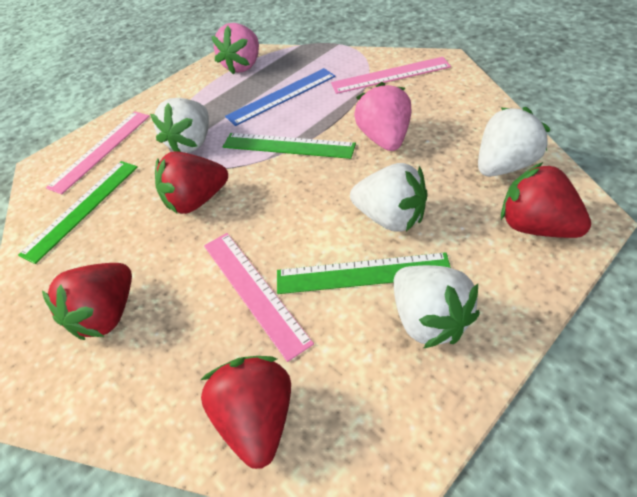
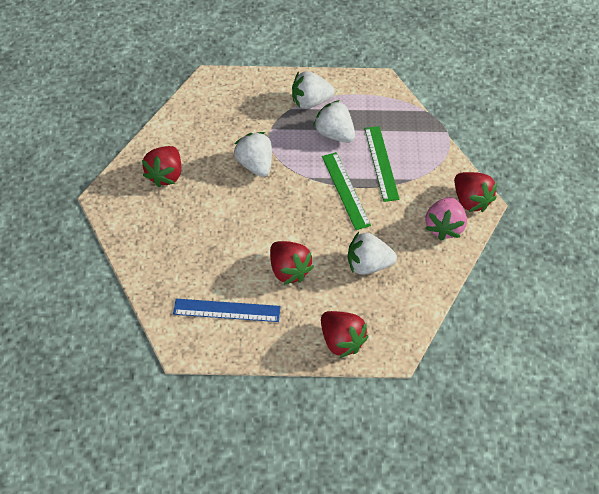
green ruler: 3 -> 2
pink ruler: 3 -> 0
pink strawberry: 2 -> 1

